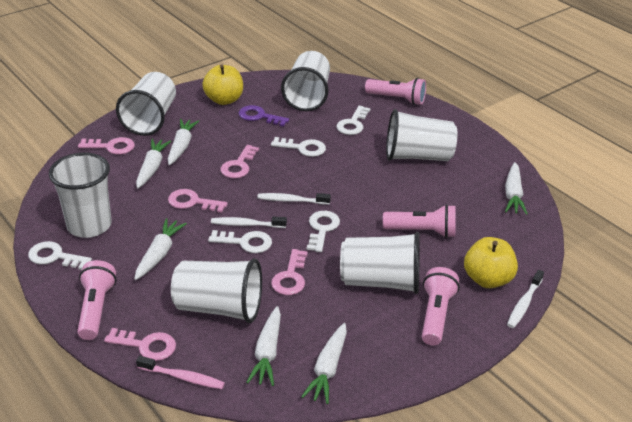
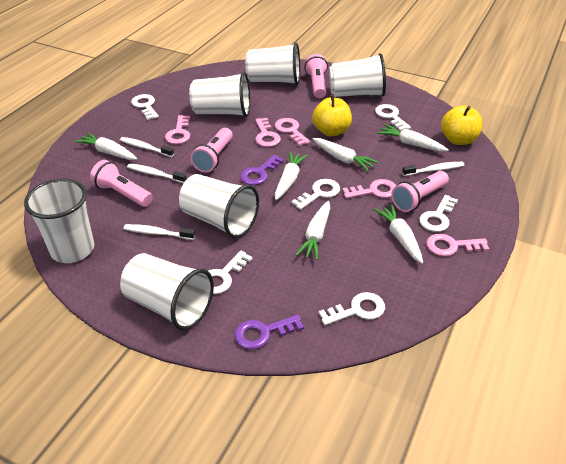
pink toothbrush: 1 -> 0
purple key: 1 -> 2
white key: 5 -> 6
white toothbrush: 3 -> 4

